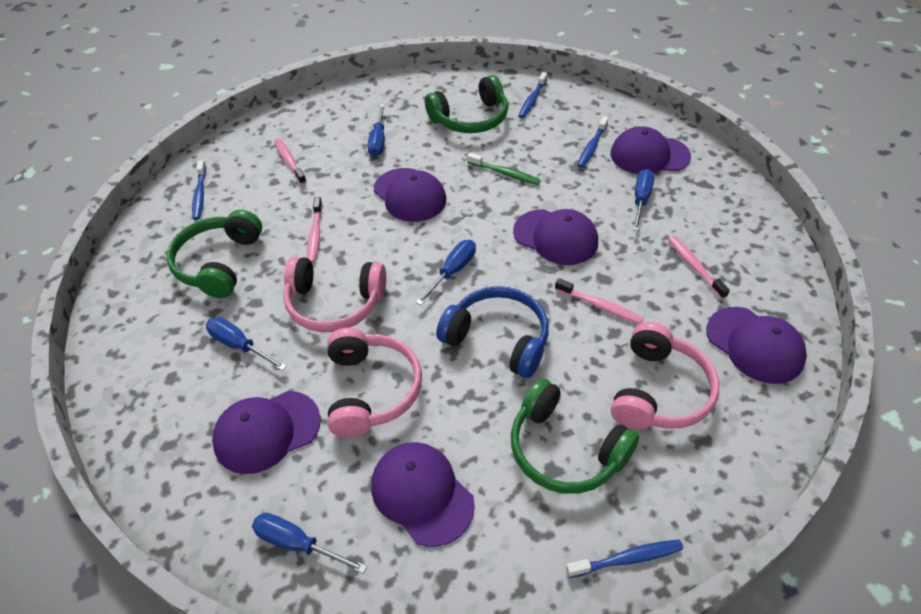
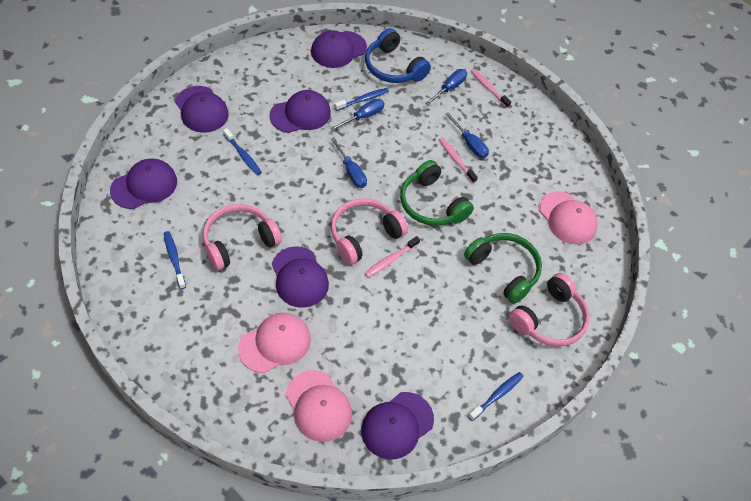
blue screwdriver: 5 -> 4
green headphones: 3 -> 2
green toothbrush: 1 -> 0
pink cap: 0 -> 3
pink toothbrush: 4 -> 3

